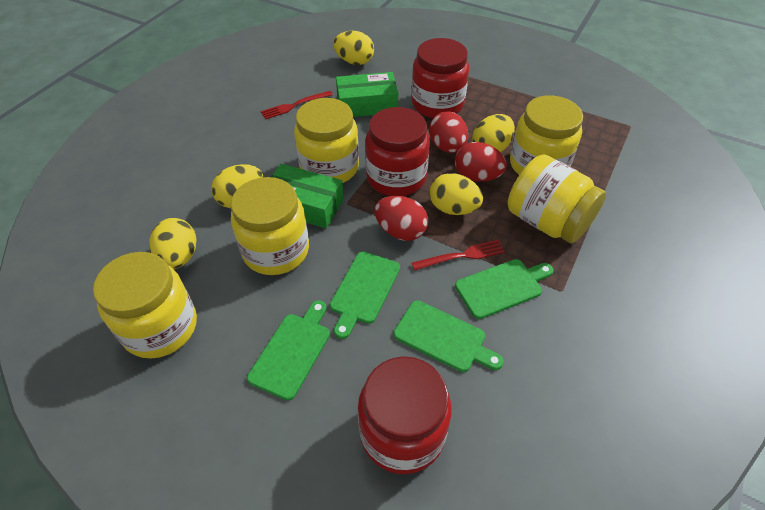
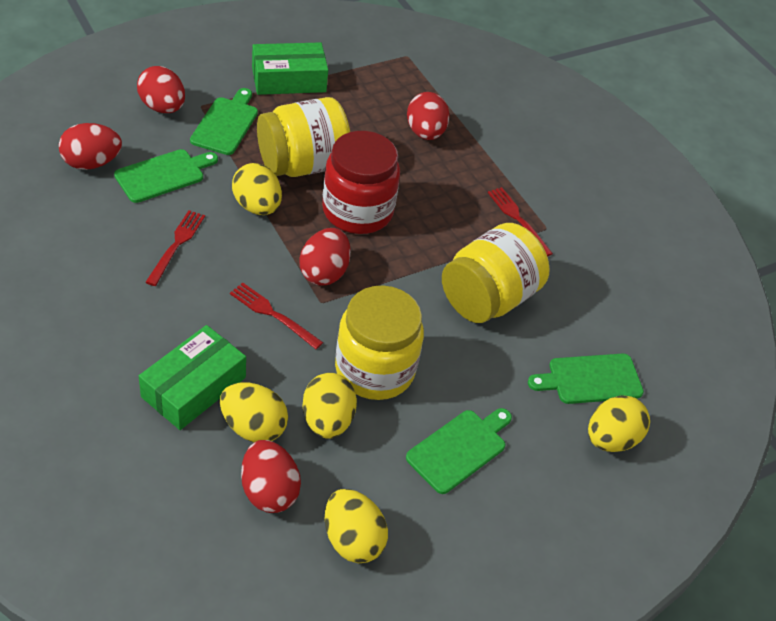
red egg: 3 -> 5
red fork: 2 -> 3
red jar: 3 -> 1
yellow jar: 5 -> 3

